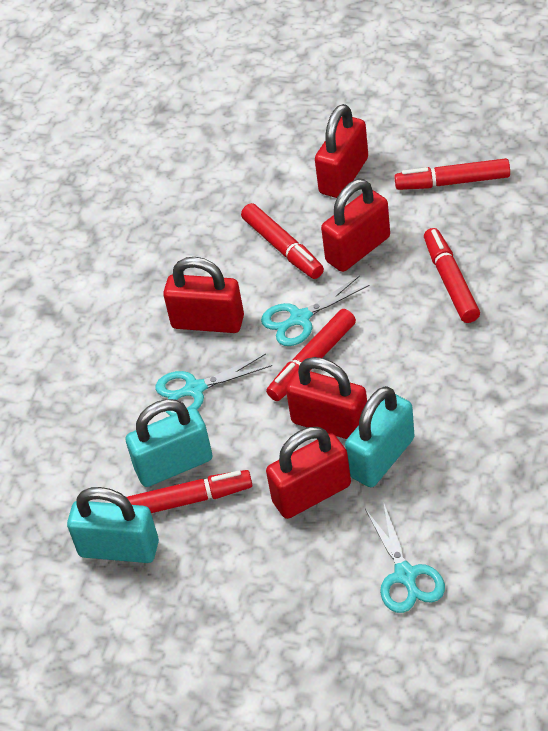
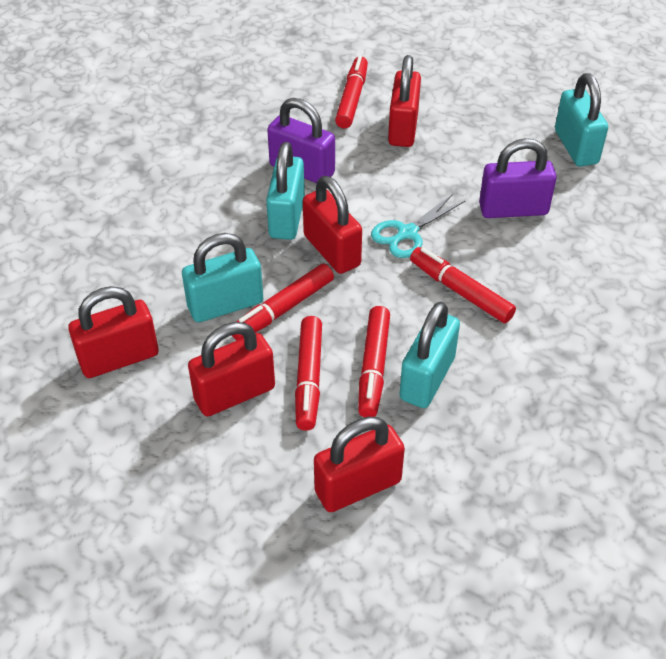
purple padlock: 0 -> 2
turquoise padlock: 3 -> 4
turquoise scissors: 3 -> 1

